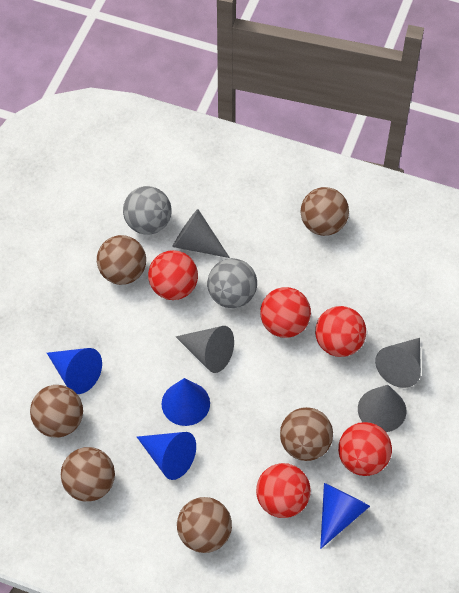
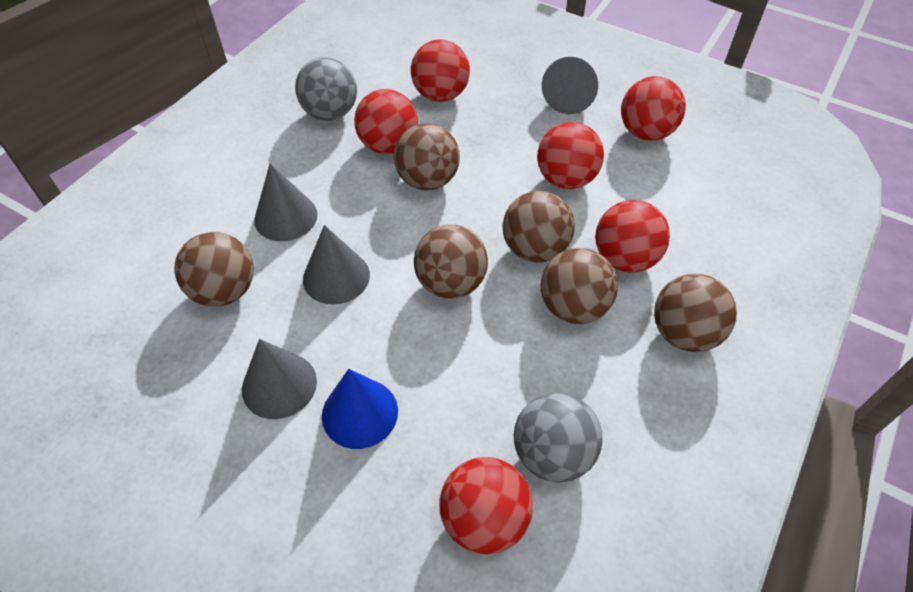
blue cone: 4 -> 1
red ball: 5 -> 6

